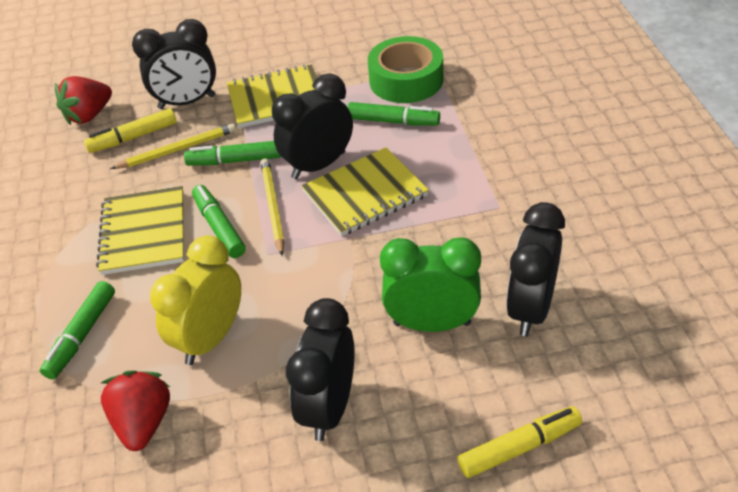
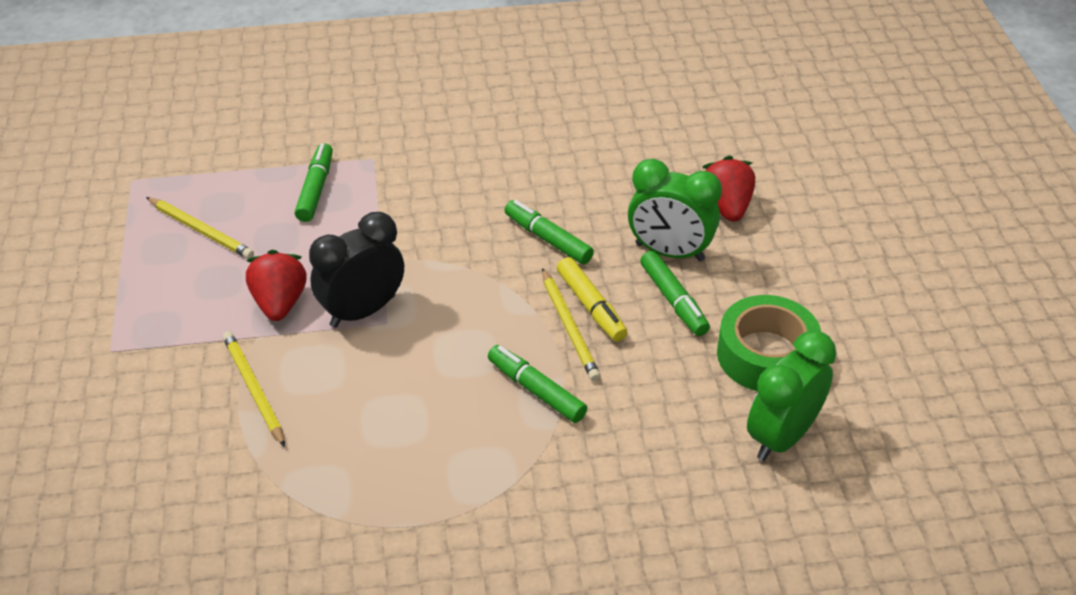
black clock: 4 -> 1
green clock: 1 -> 2
yellow clock: 1 -> 0
yellow marker: 2 -> 1
yellow notebook: 3 -> 0
yellow pencil: 2 -> 3

